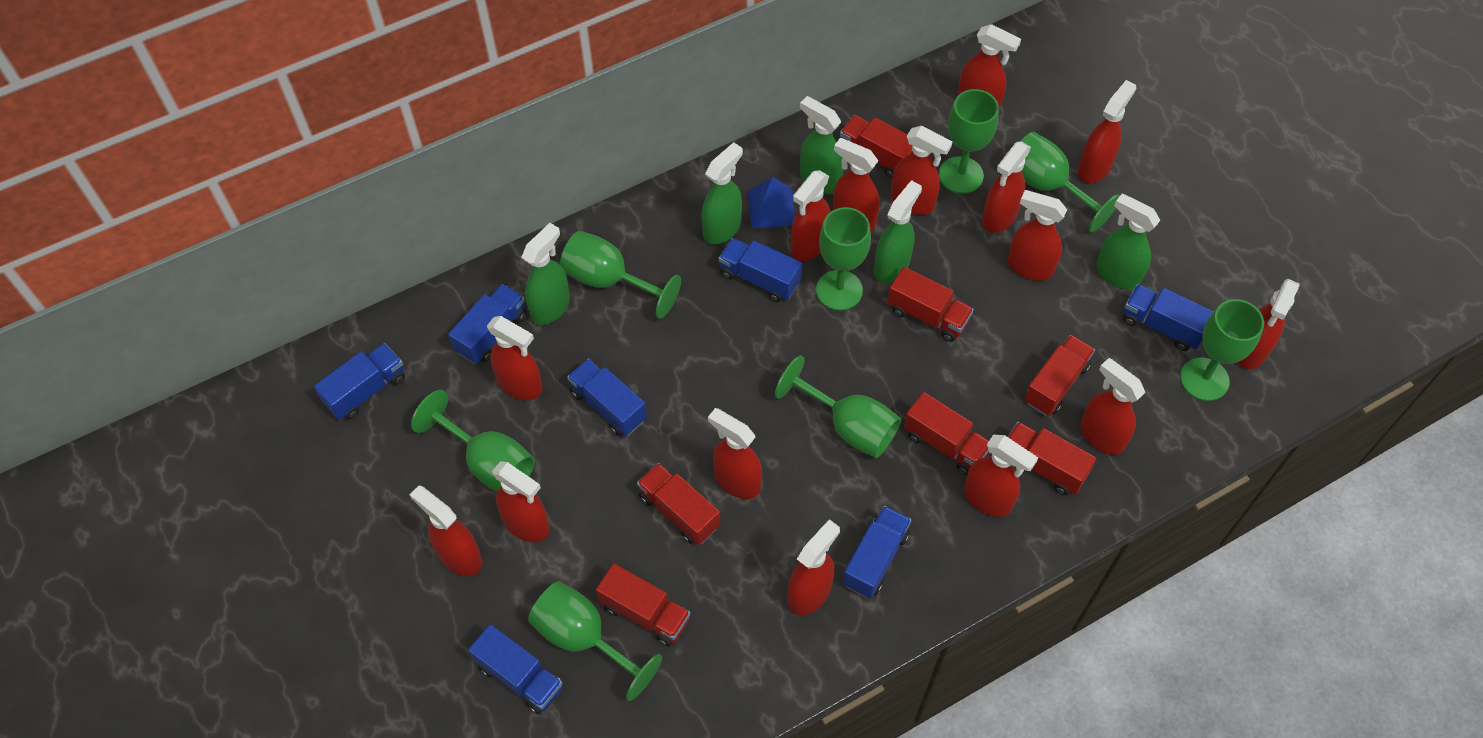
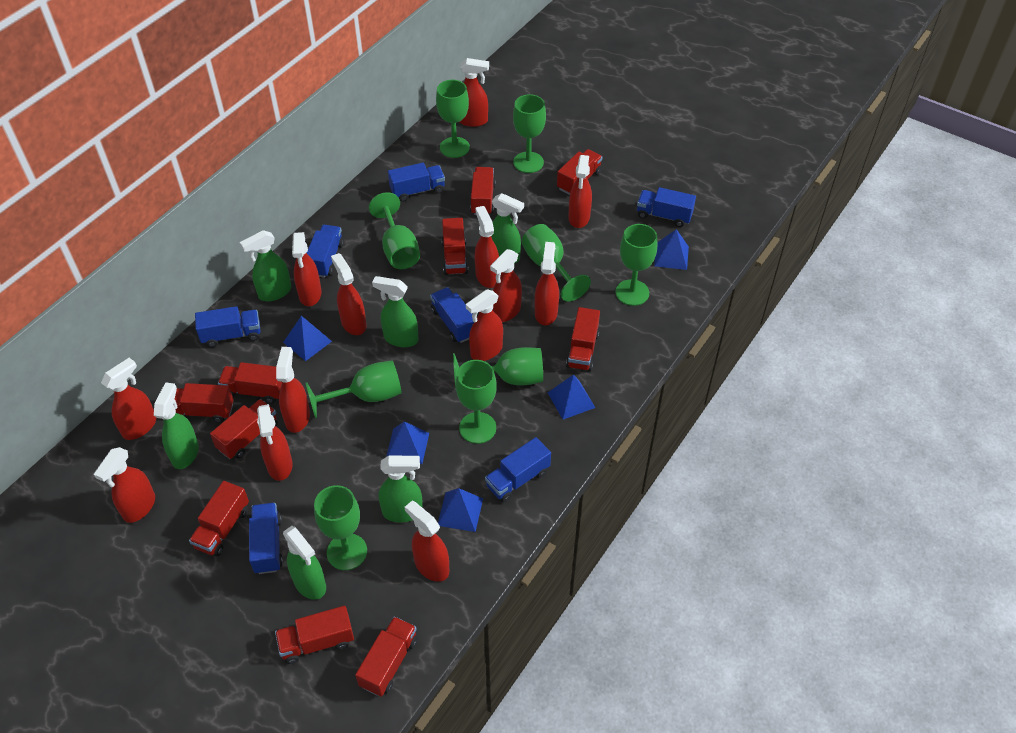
blue pyramid: 1 -> 5
green goblet: 8 -> 9
green spray bottle: 5 -> 6
red spray bottle: 15 -> 13
red truck: 7 -> 10

